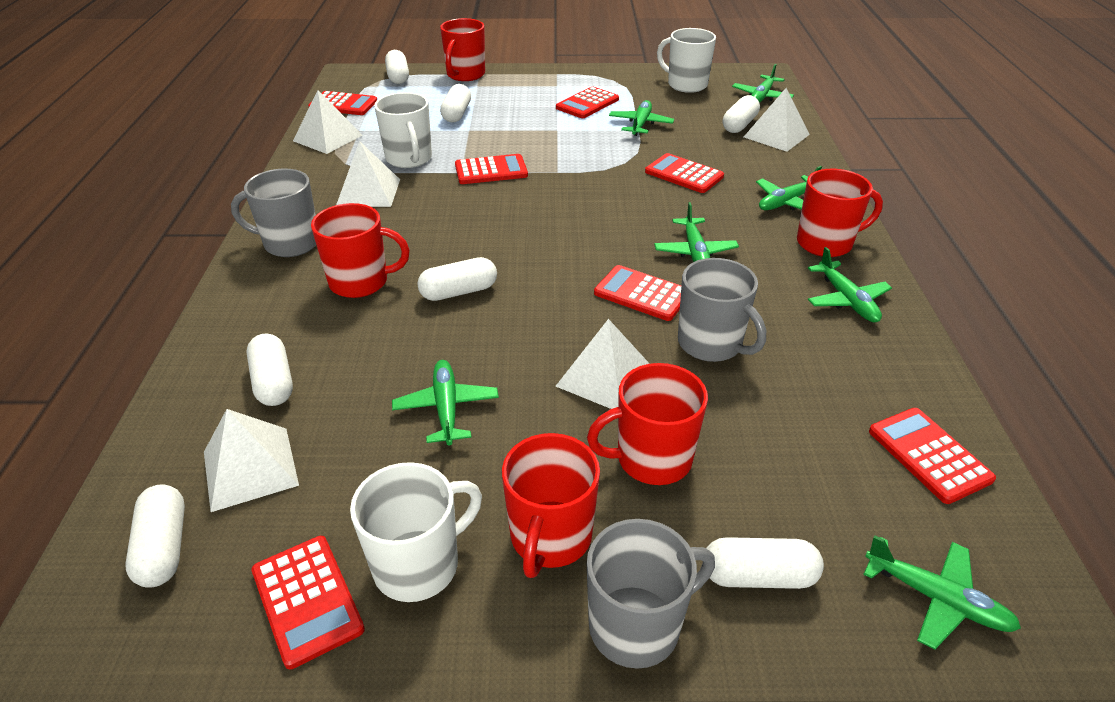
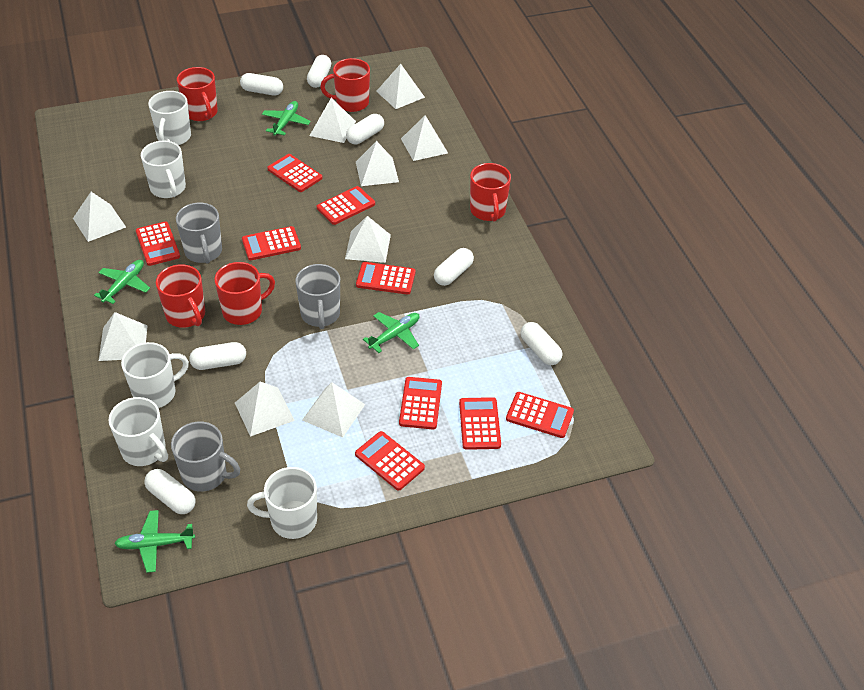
green plane: 7 -> 4
red calculator: 7 -> 9
white mug: 3 -> 5
white pyramid: 5 -> 9

